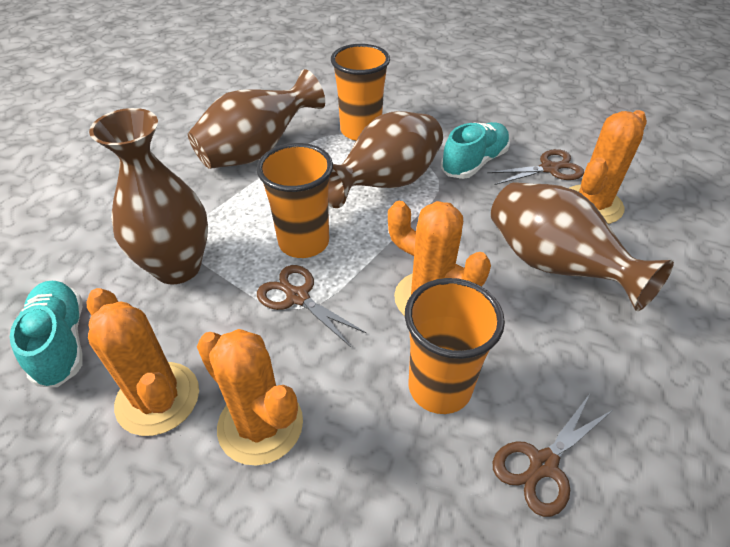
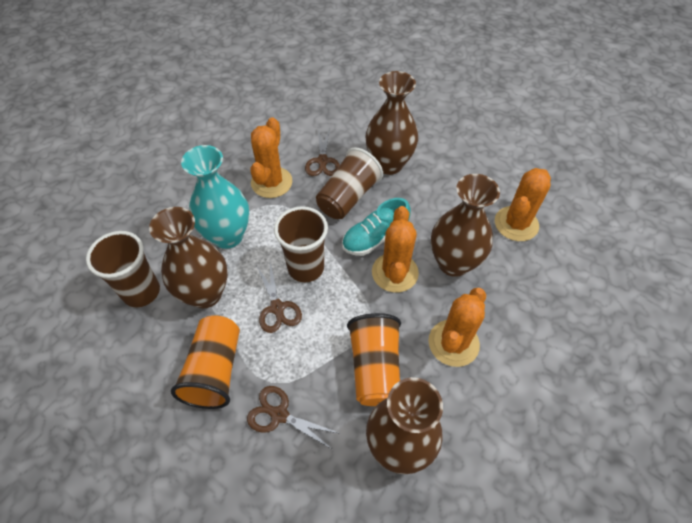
brown cup: 0 -> 3
orange cup: 3 -> 2
turquoise shoe: 2 -> 1
turquoise vase: 0 -> 1

